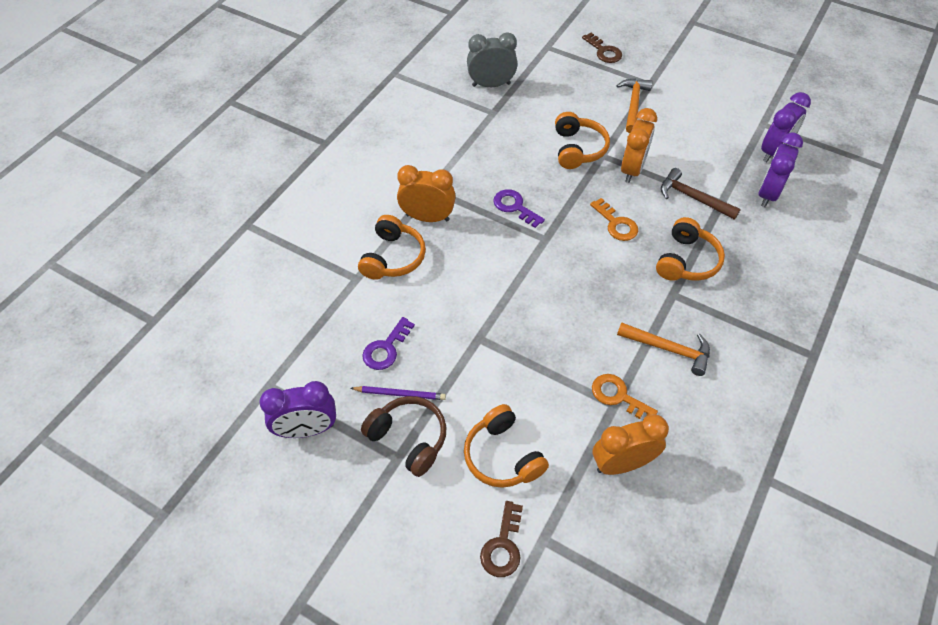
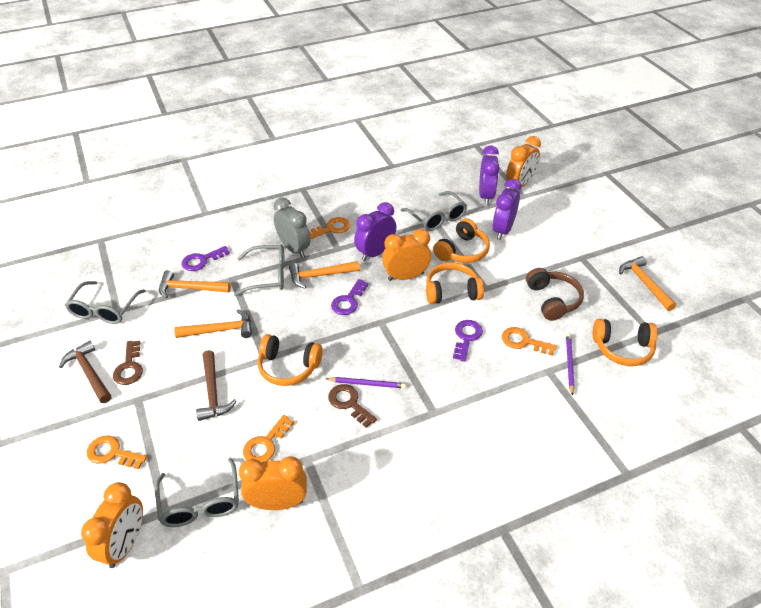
brown hammer: 1 -> 2
grey glasses: 0 -> 4
orange clock: 3 -> 4
orange hammer: 2 -> 4
orange key: 2 -> 4
purple key: 2 -> 3
purple pencil: 1 -> 2

